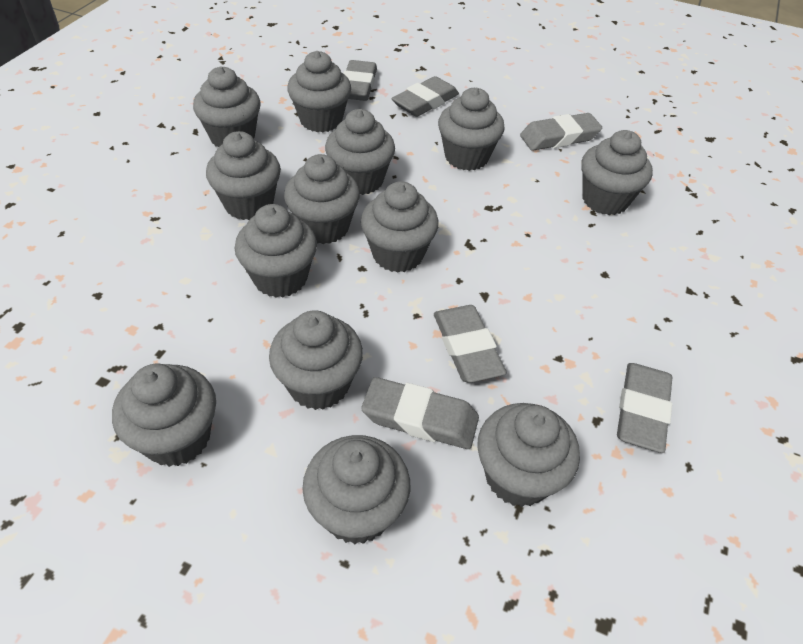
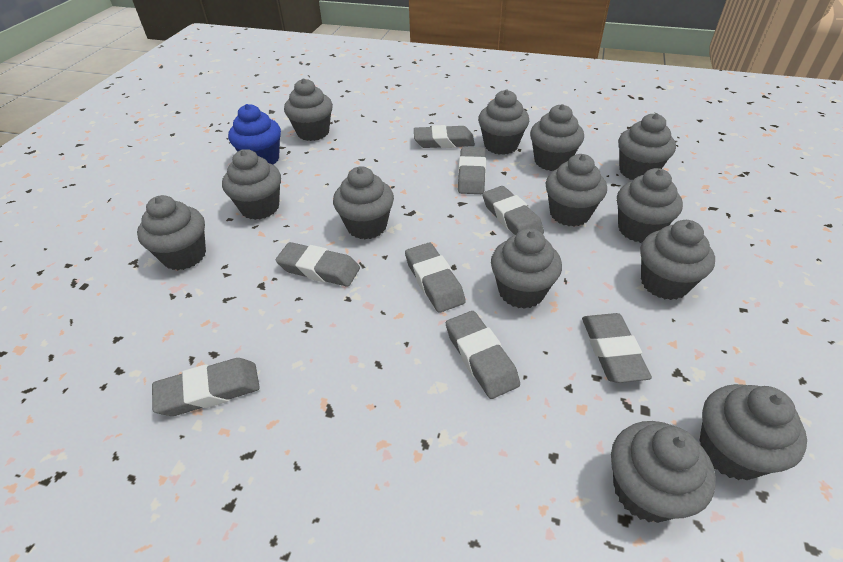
blue cupcake: 0 -> 1
grey eraser: 6 -> 8

